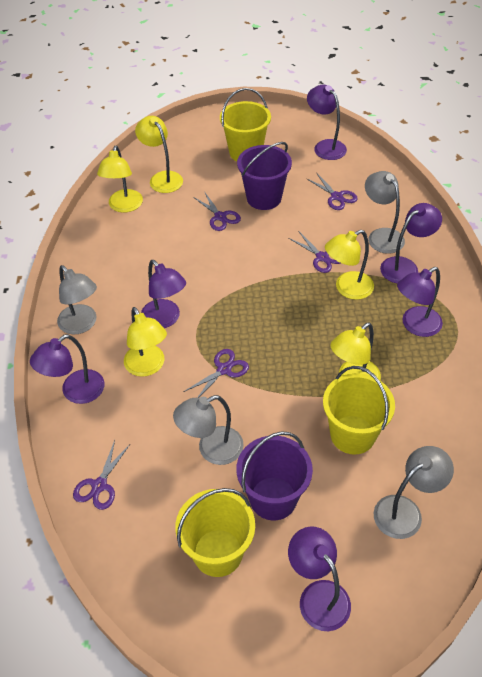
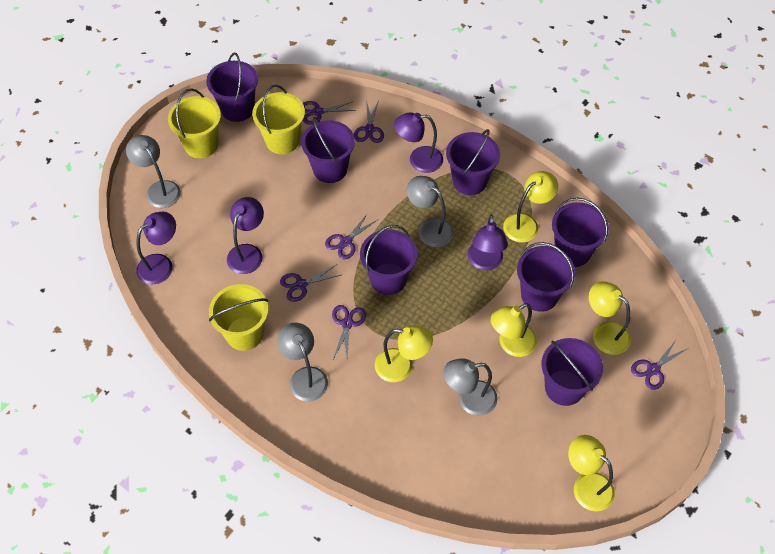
purple bucket: 2 -> 7
purple lamp: 6 -> 4
purple scissors: 5 -> 6

